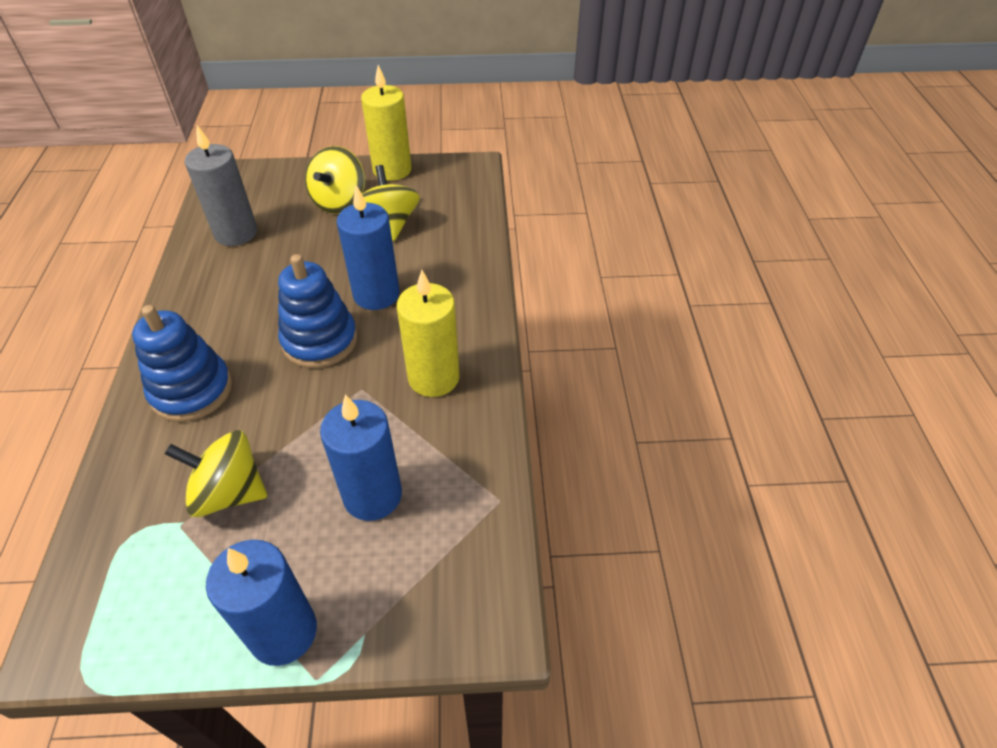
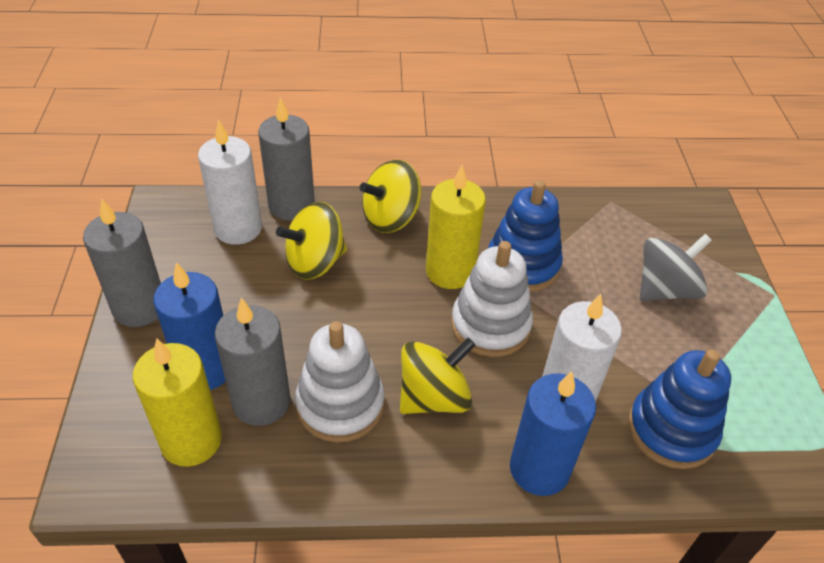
blue candle: 3 -> 2
grey candle: 1 -> 3
grey spinning top: 0 -> 1
white candle: 0 -> 2
white stacking toy: 0 -> 2

